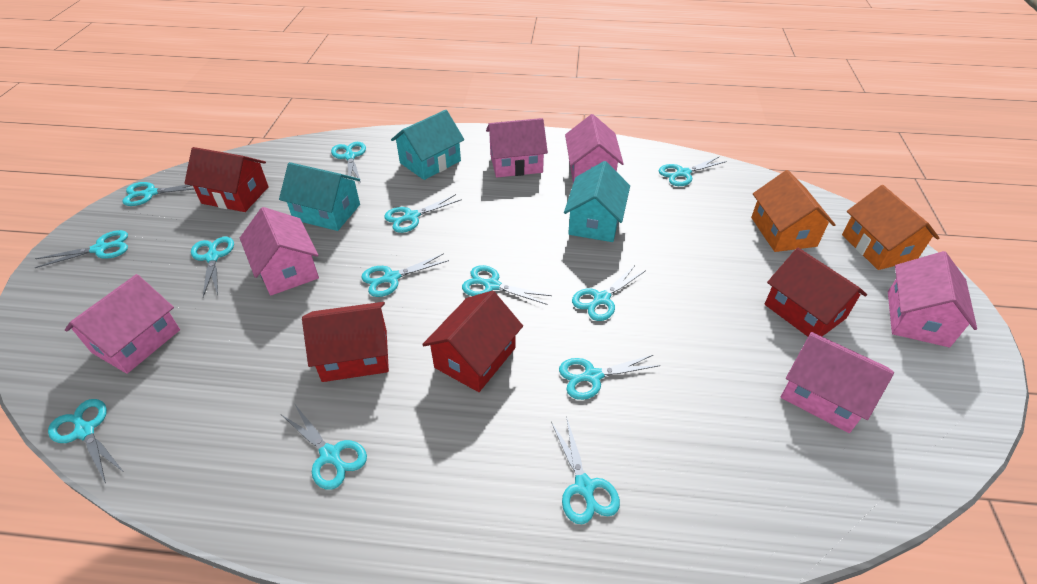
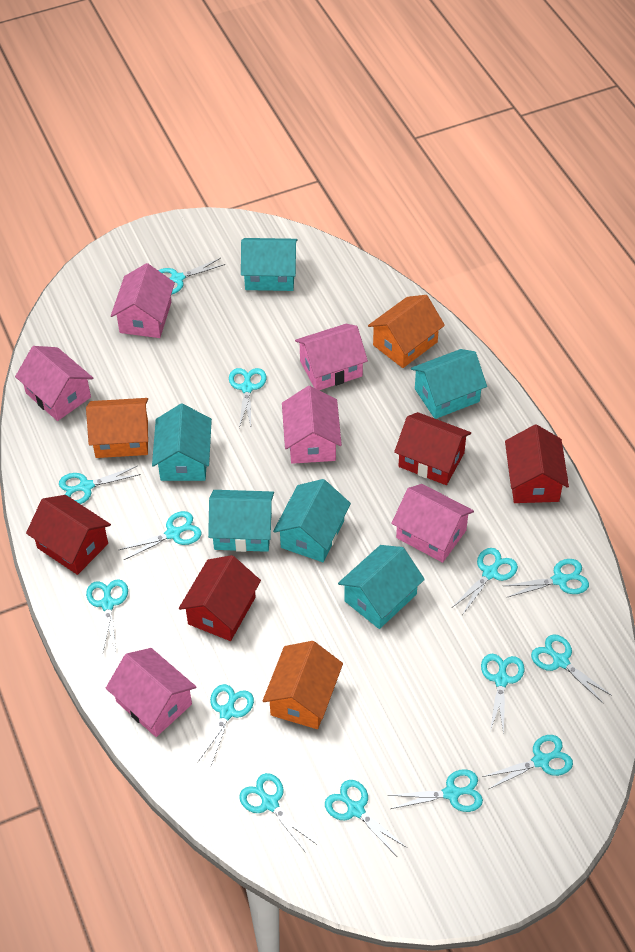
orange house: 2 -> 3
turquoise house: 3 -> 6
turquoise scissors: 13 -> 14

